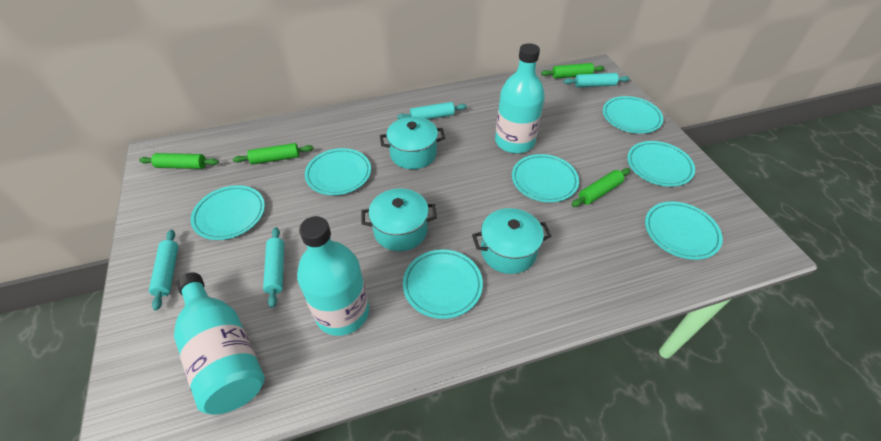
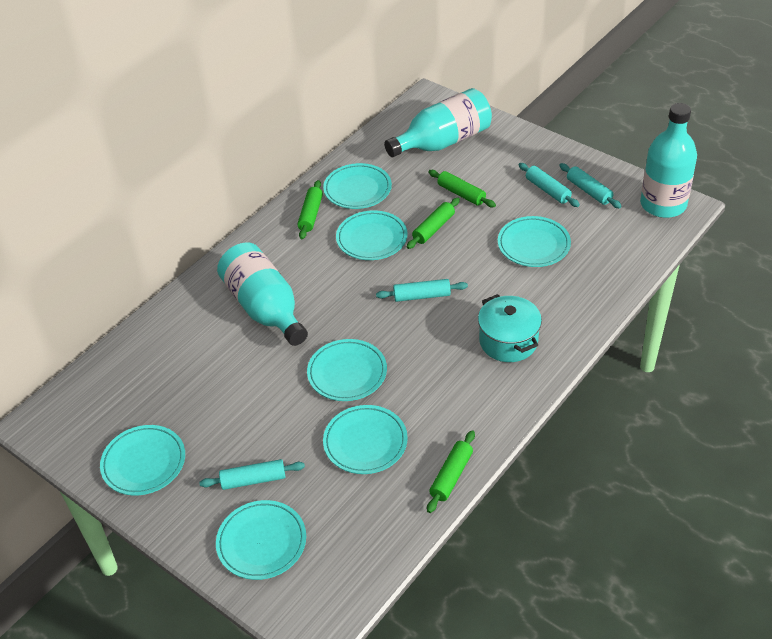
turquoise pot: 3 -> 1

